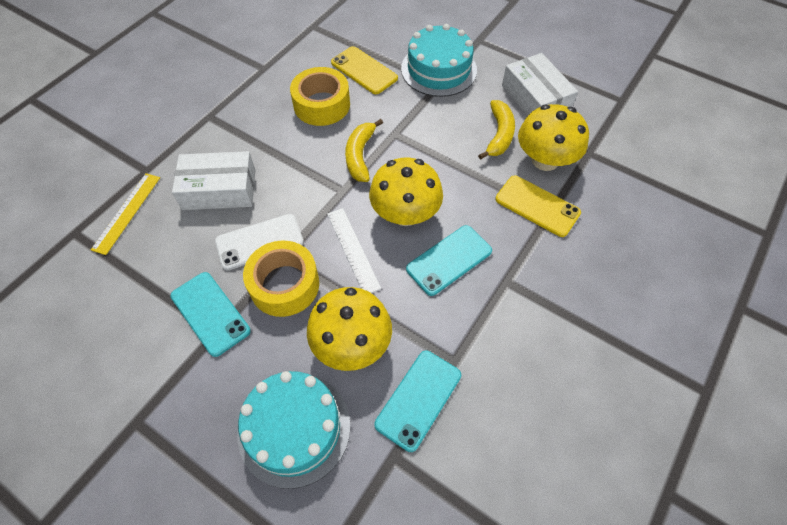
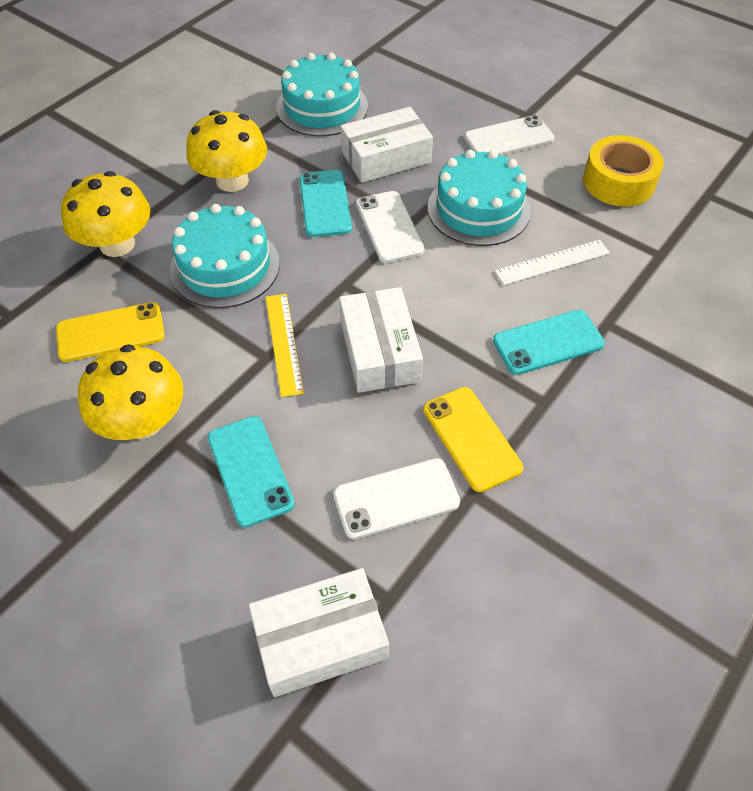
turquoise cake: 2 -> 3
white box: 2 -> 3
white phone: 1 -> 3
yellow banana: 2 -> 0
yellow tape: 2 -> 1

